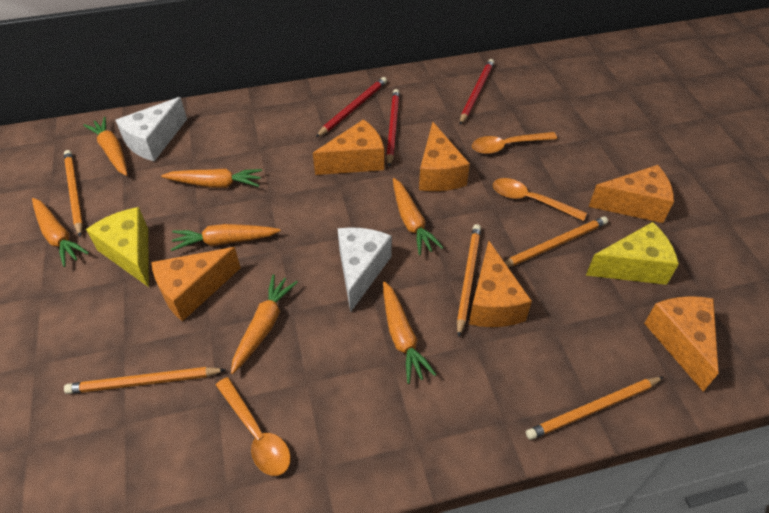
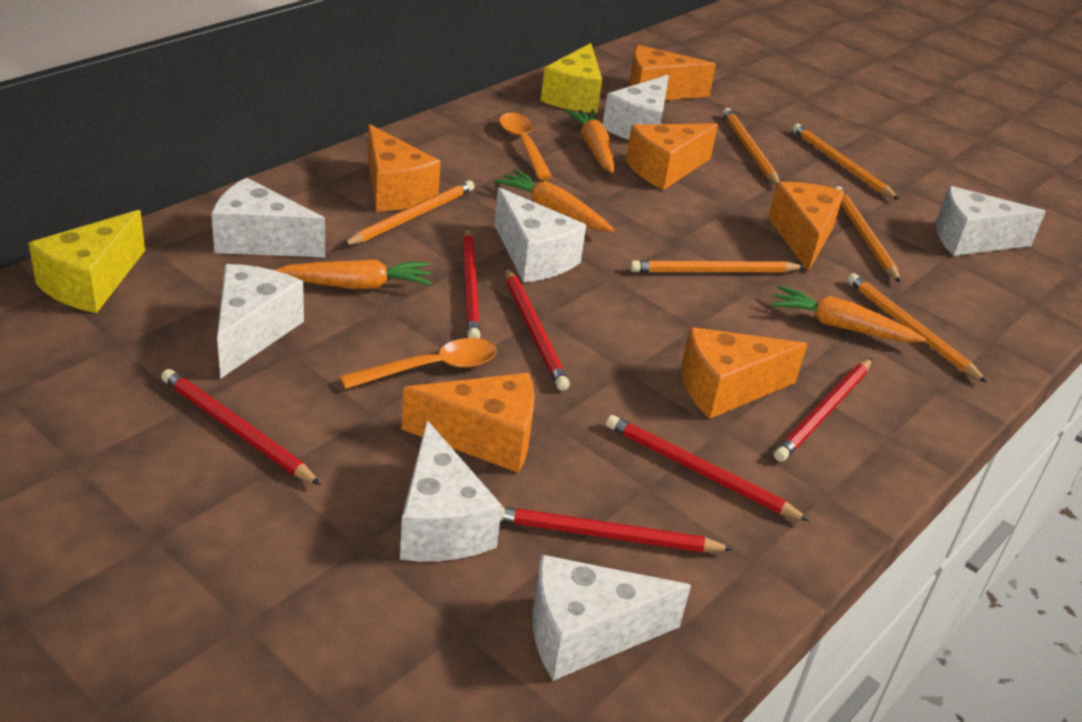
orange carrot: 7 -> 4
orange pencil: 5 -> 6
orange spoon: 3 -> 2
red pencil: 3 -> 6
white cheese: 2 -> 7

